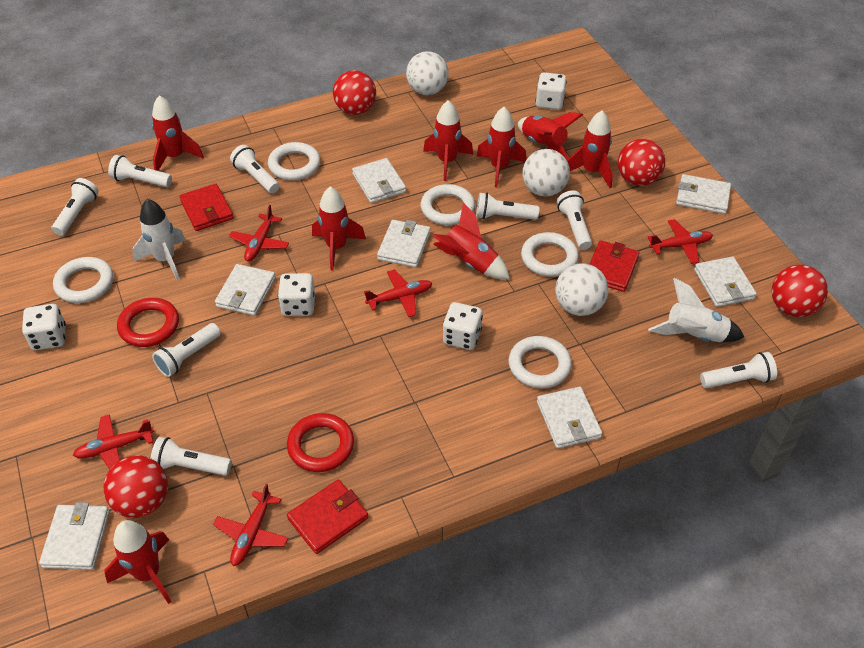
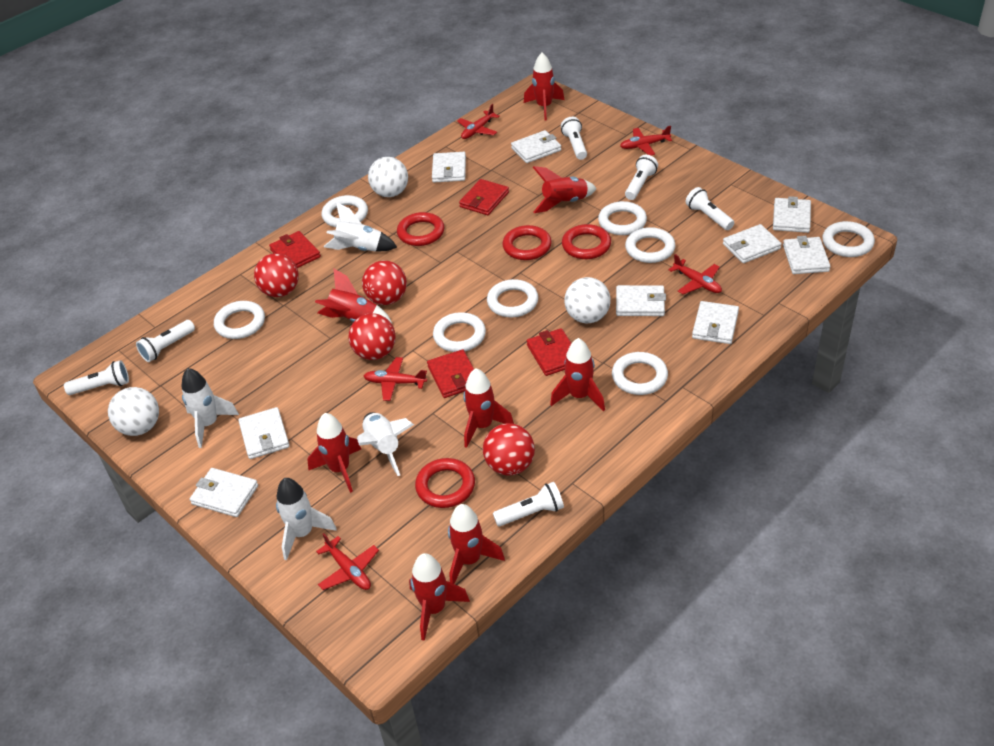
red ring: 2 -> 4
red wallet: 3 -> 4
white dice: 4 -> 0
white flashlight: 8 -> 6
white ring: 5 -> 8
white rocket: 2 -> 4
white wallet: 7 -> 9

